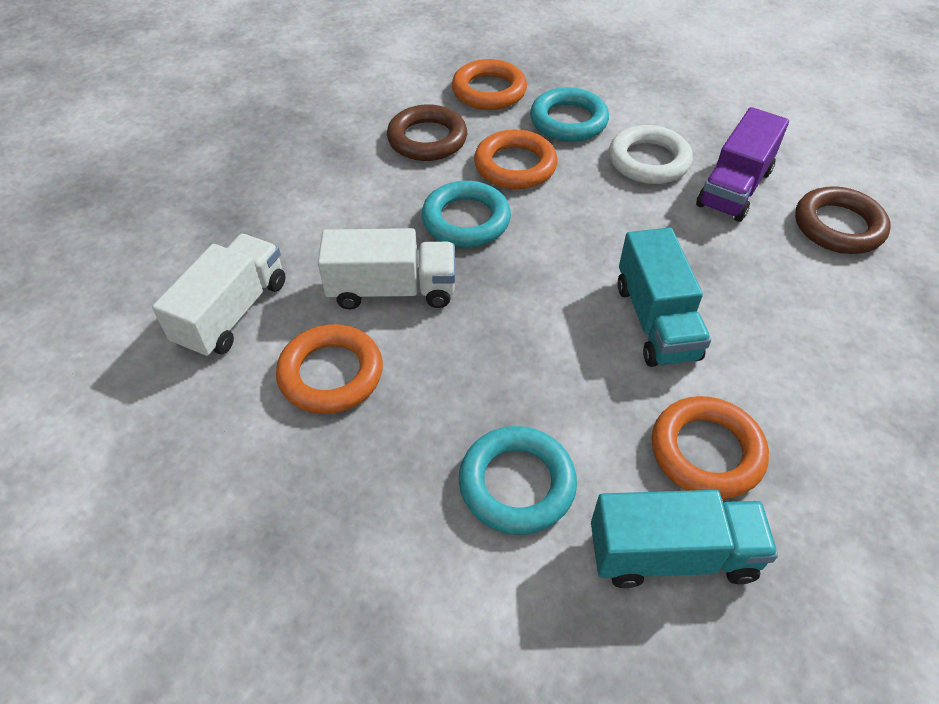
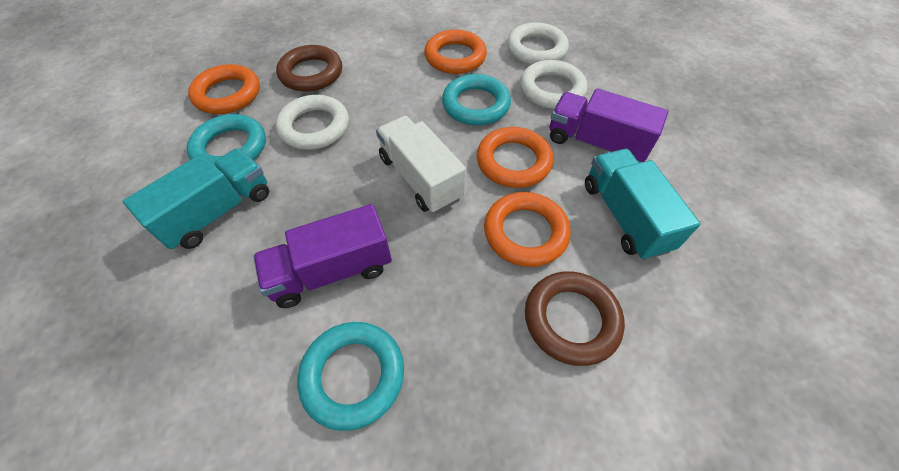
purple truck: 1 -> 2
white ring: 1 -> 3
white truck: 2 -> 1

